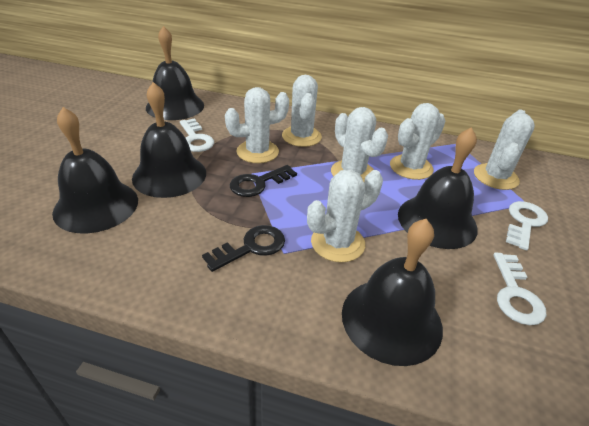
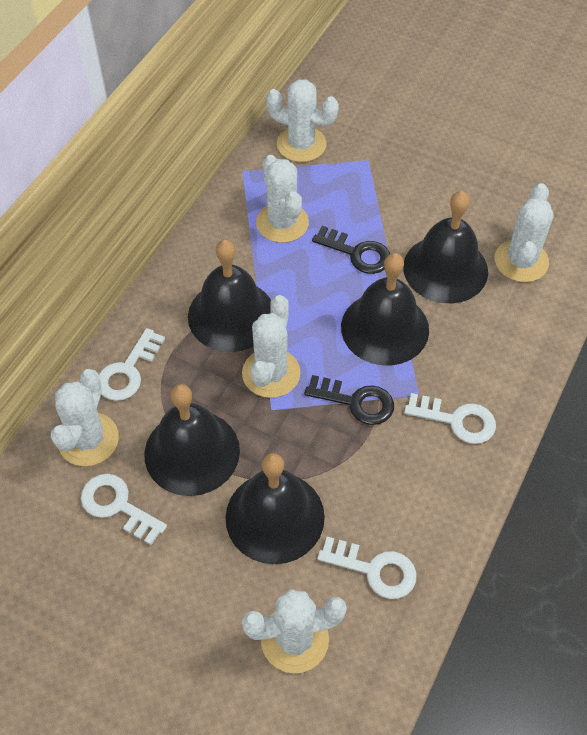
white key: 3 -> 4

